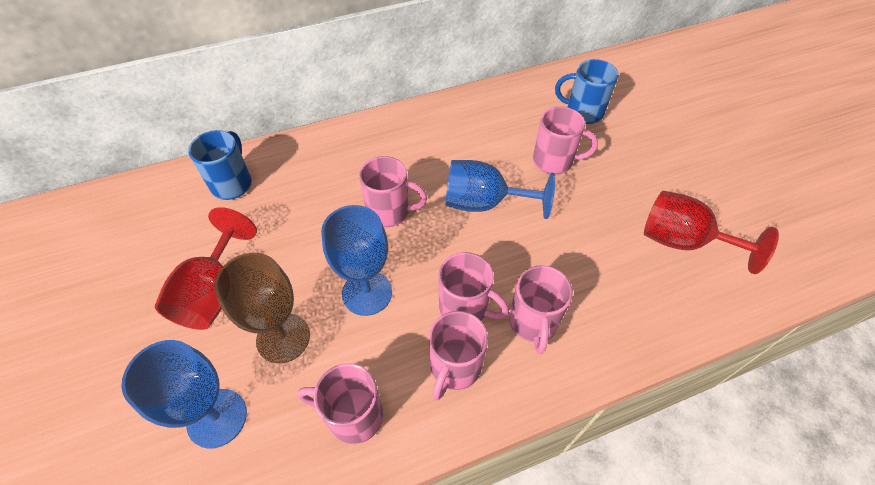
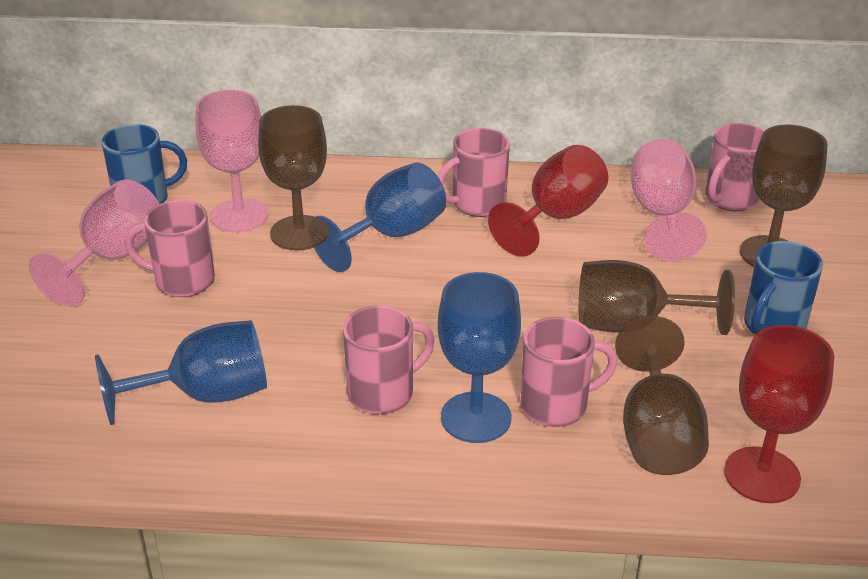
brown goblet: 1 -> 4
pink goblet: 0 -> 3
pink mug: 6 -> 5

